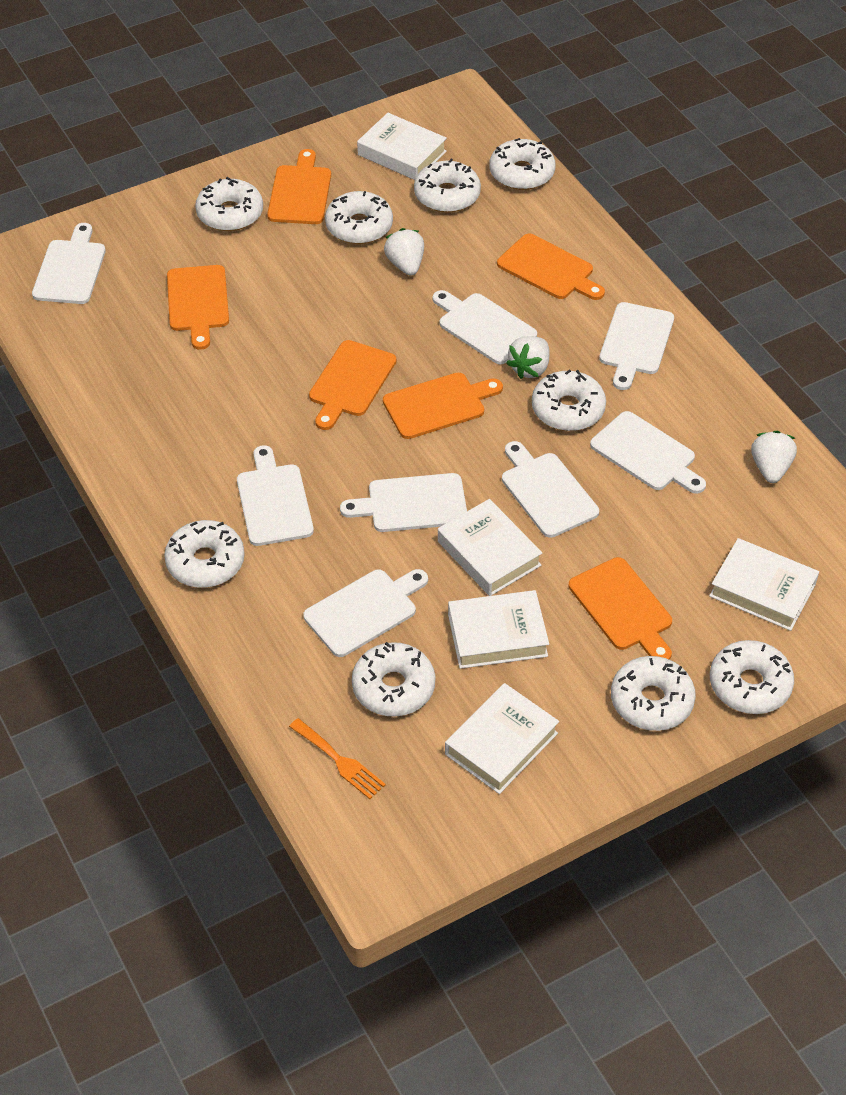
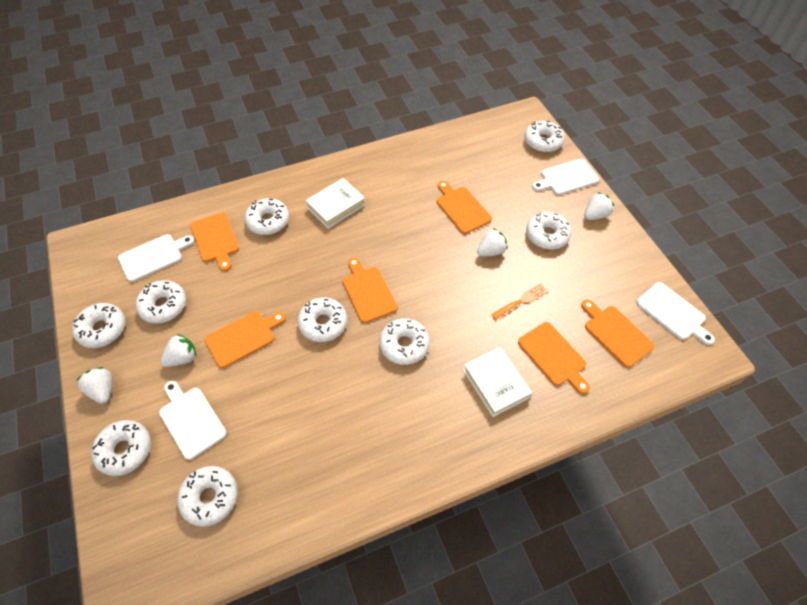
white book: 5 -> 2
white cutting board: 8 -> 4
white strawberry: 3 -> 4

